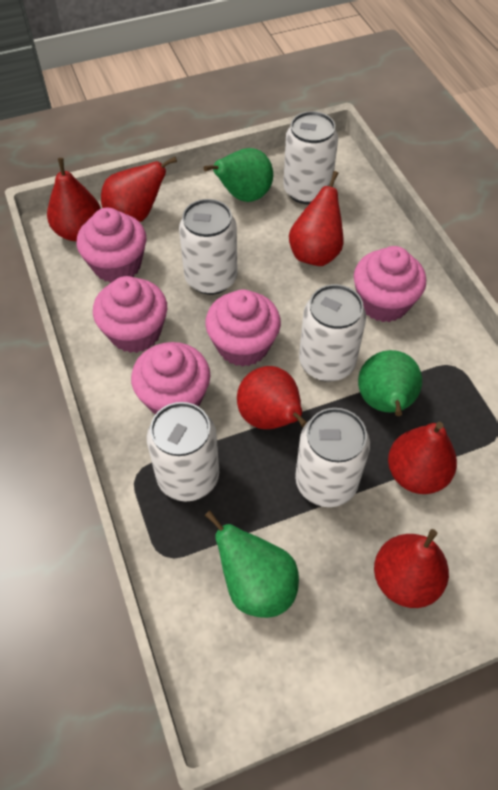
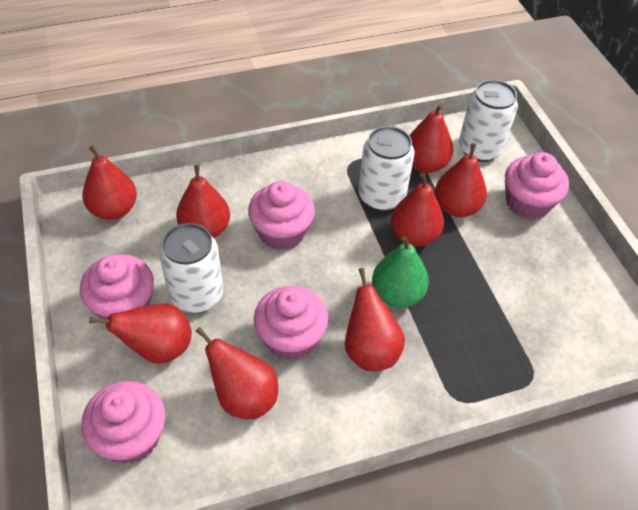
green pear: 3 -> 1
red pear: 6 -> 8
white can: 5 -> 3

